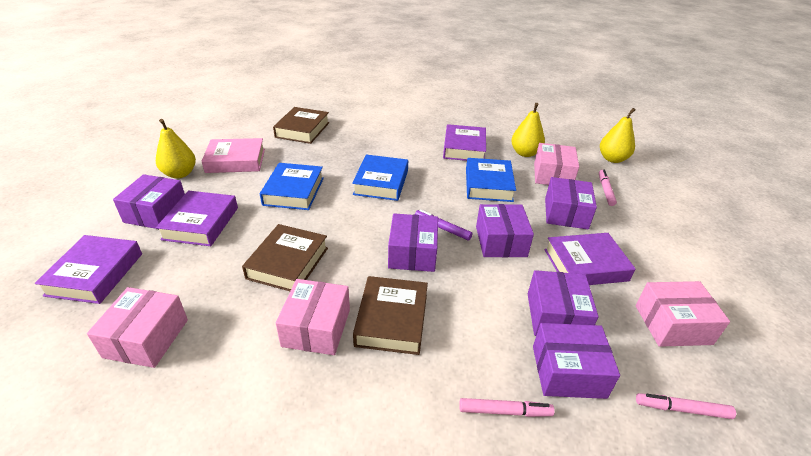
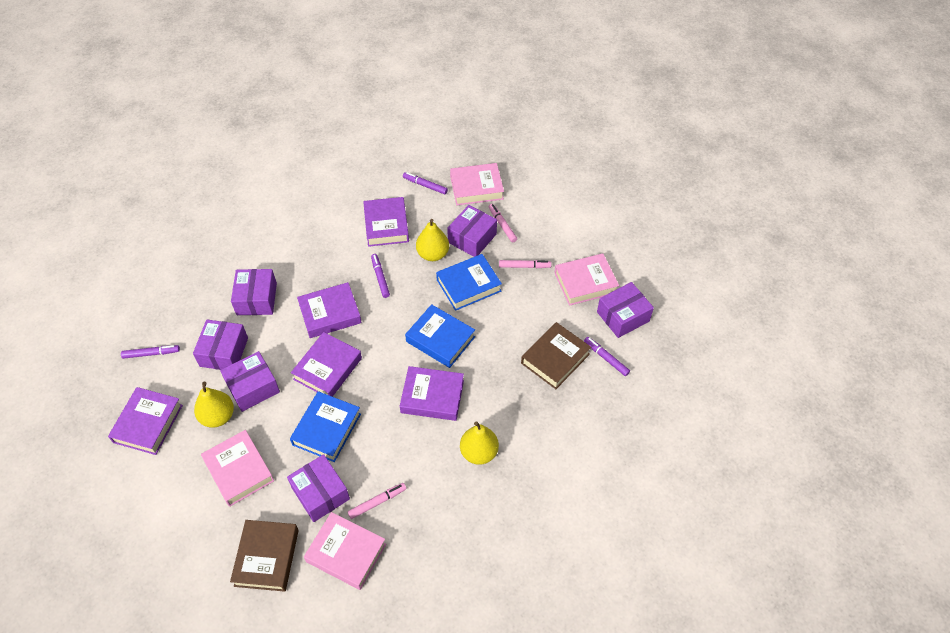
brown book: 3 -> 2
pink book: 1 -> 4
pink box: 4 -> 0
purple book: 4 -> 5
purple marker: 1 -> 4

